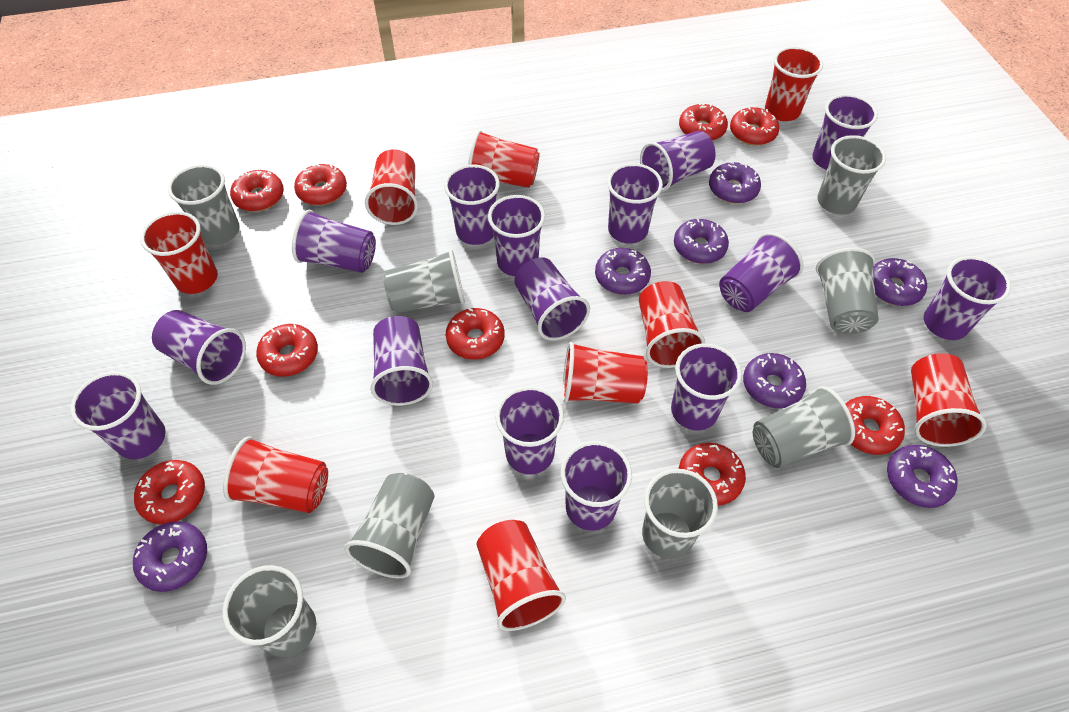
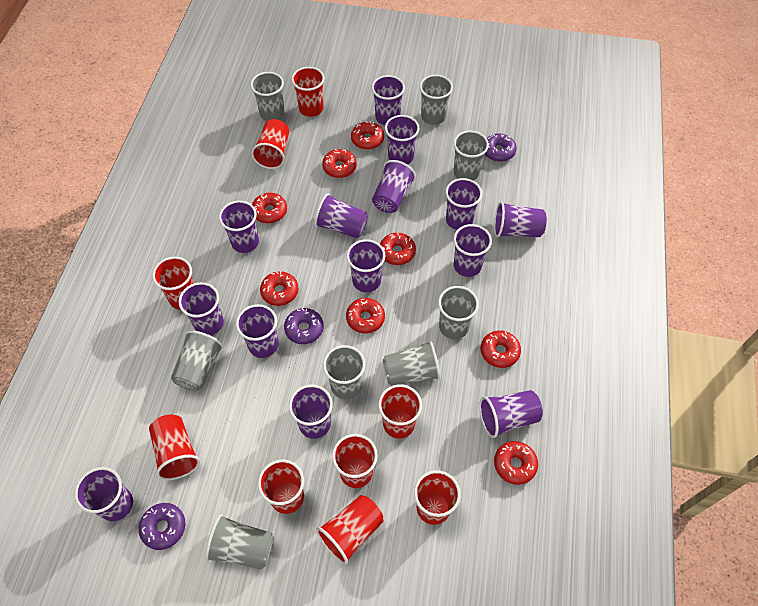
purple cup: 15 -> 14
purple donut: 7 -> 3
red donut: 9 -> 8

